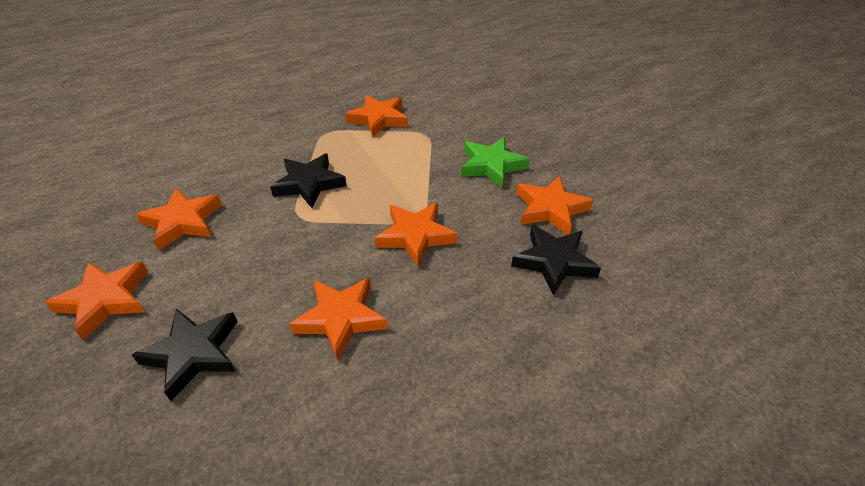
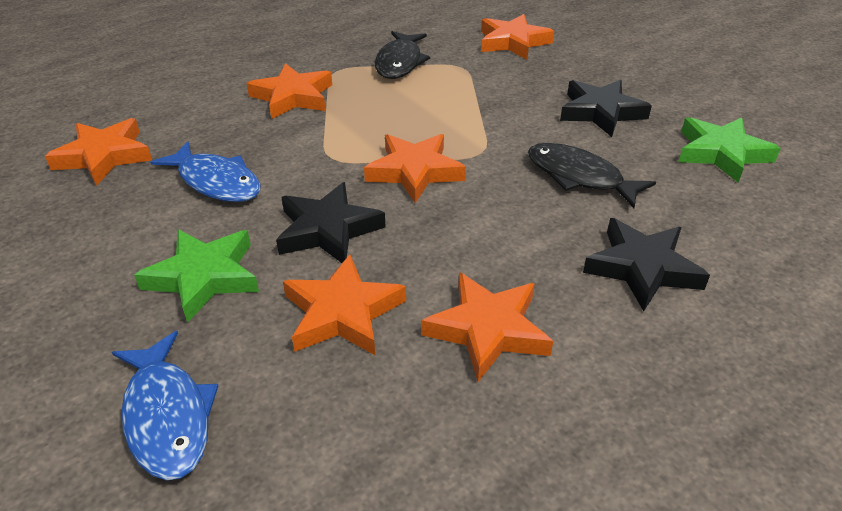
black fish: 0 -> 2
blue fish: 0 -> 2
green star: 1 -> 2

